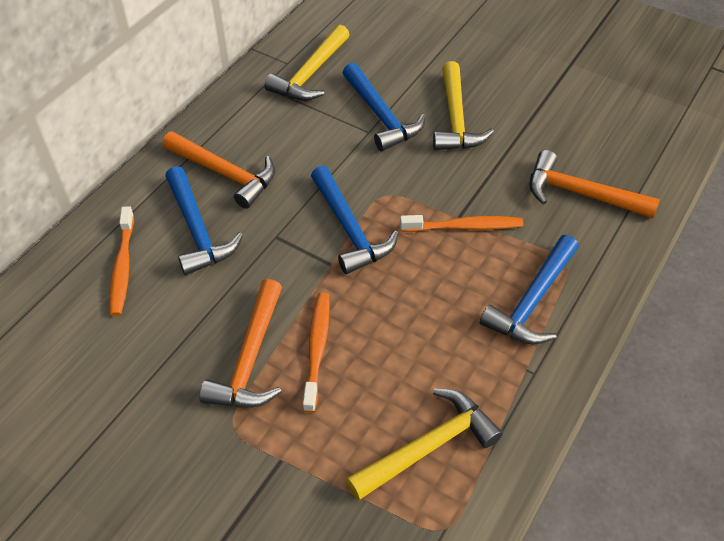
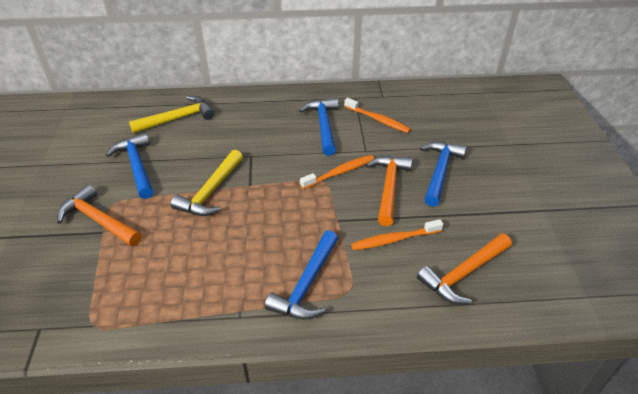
yellow hammer: 3 -> 2

